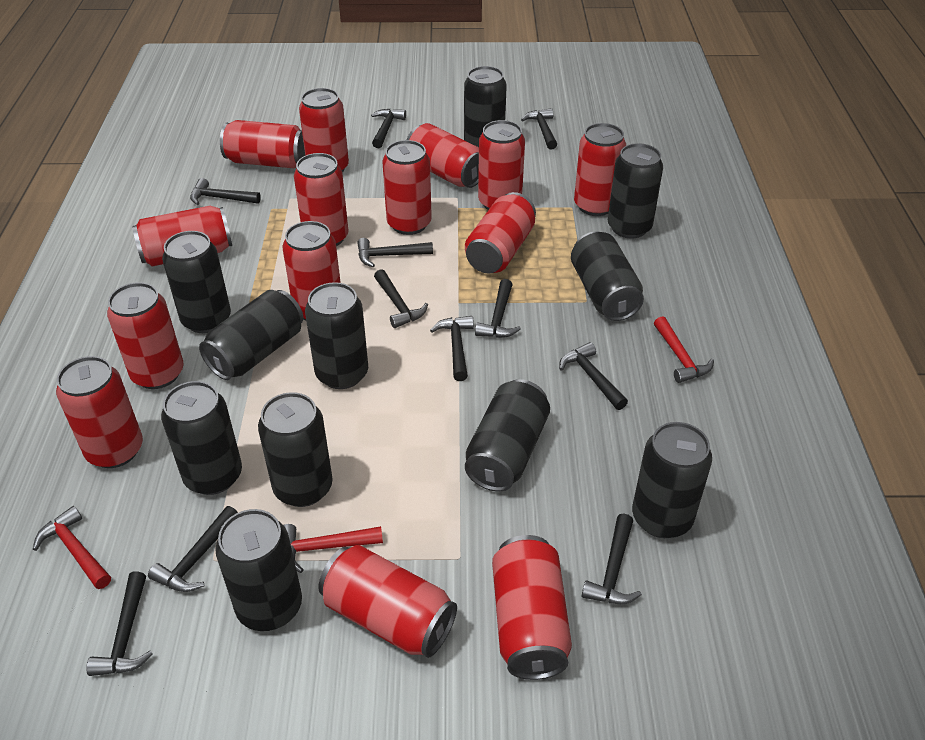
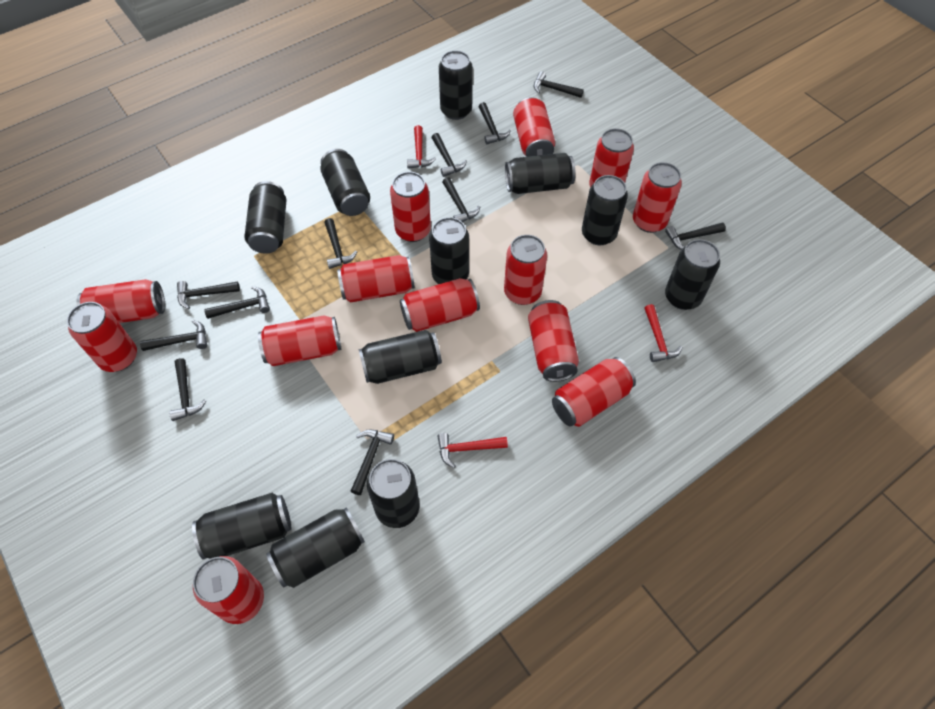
red can: 14 -> 13

